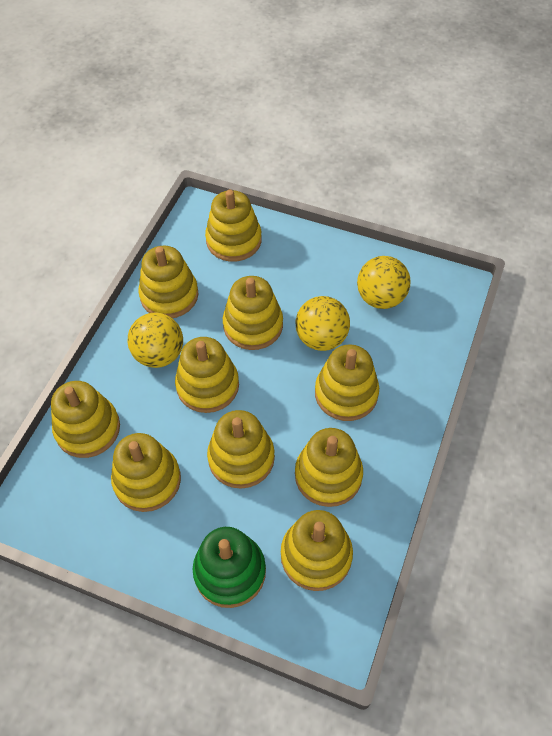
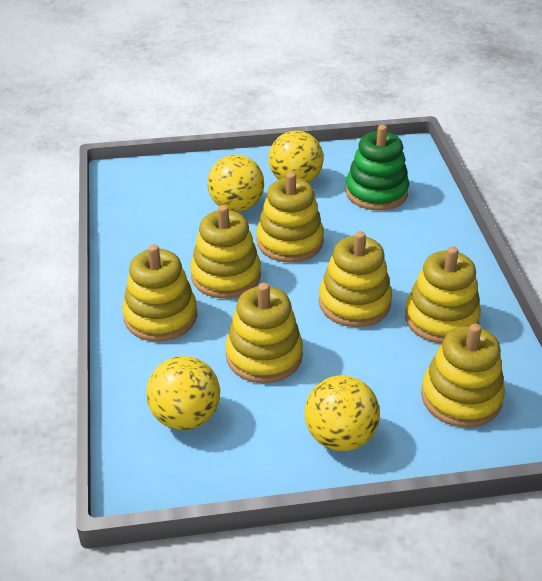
yellow ball: 3 -> 4
yellow stacking toy: 10 -> 7

